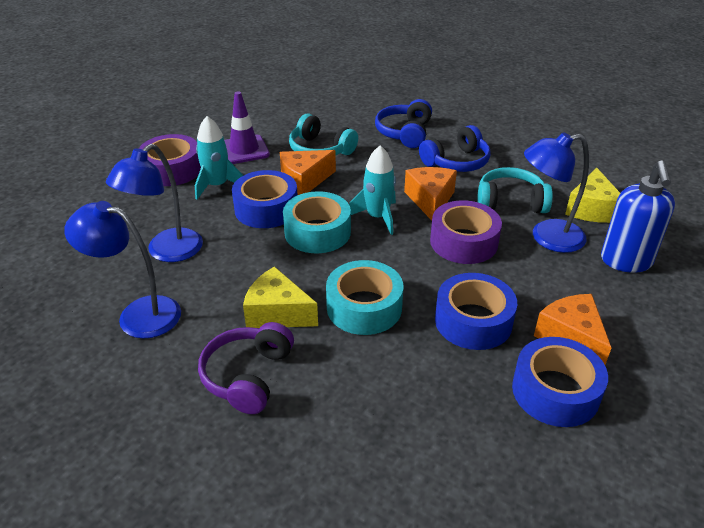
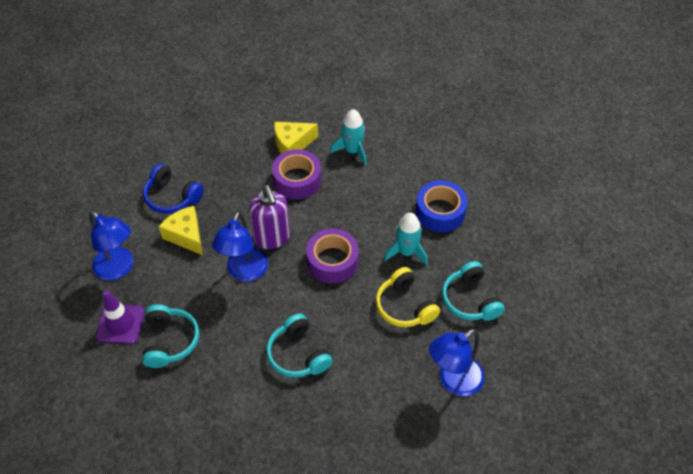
blue headphones: 2 -> 1
blue soap dispenser: 1 -> 0
blue tape: 3 -> 1
orange cheese: 3 -> 0
purple headphones: 1 -> 0
purple soap dispenser: 0 -> 1
turquoise headphones: 2 -> 3
turquoise tape: 2 -> 0
yellow headphones: 0 -> 1

